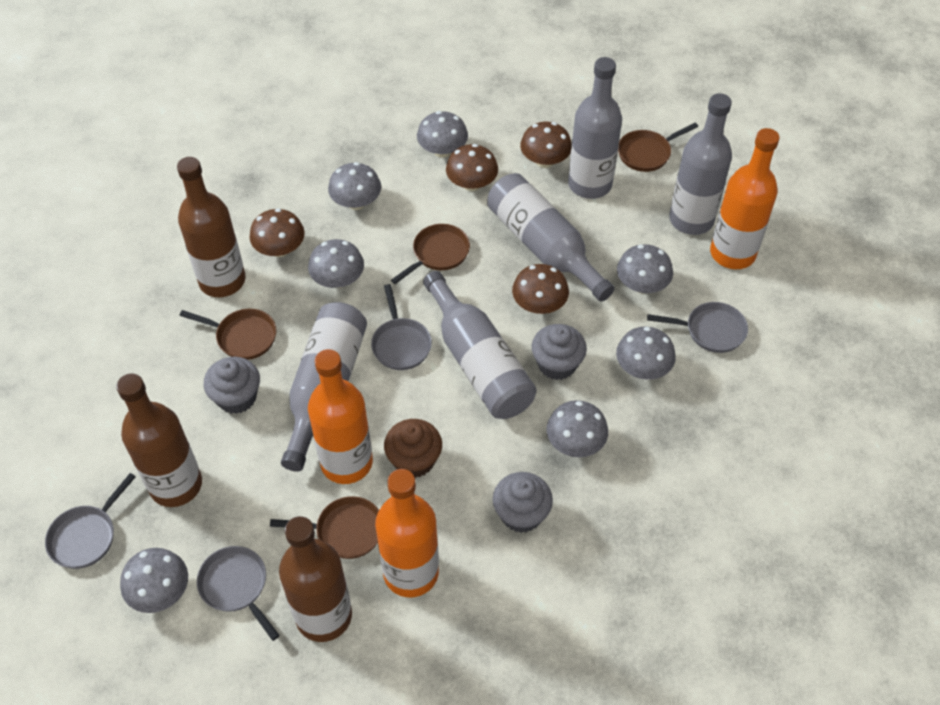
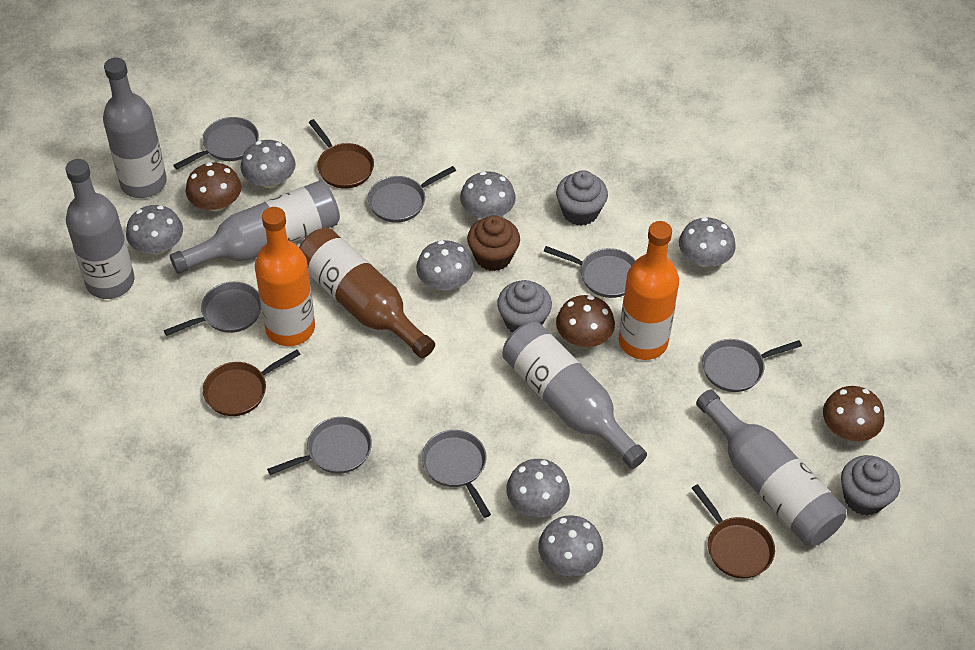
brown bottle: 3 -> 1
brown mushroom: 4 -> 3
brown pan: 4 -> 3
grey pan: 4 -> 7
orange bottle: 3 -> 2

